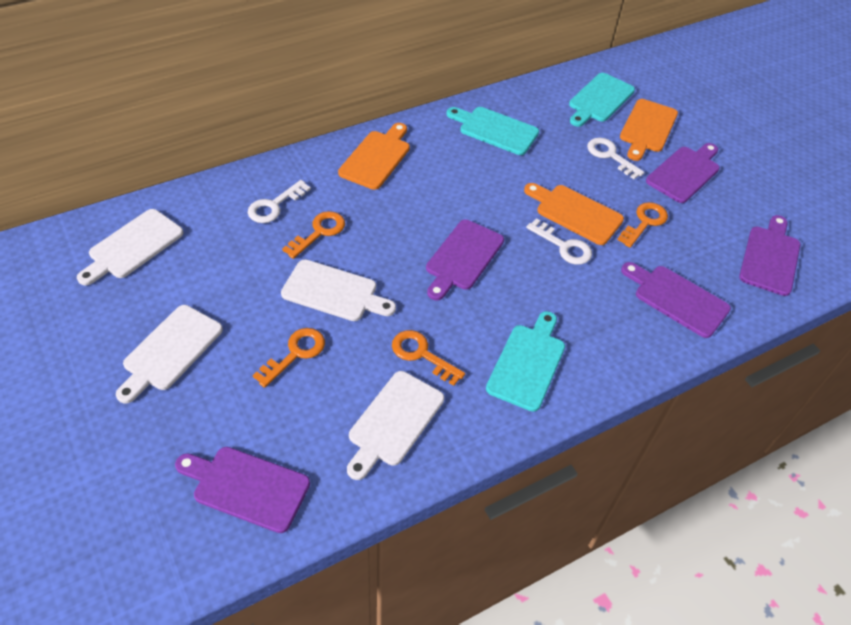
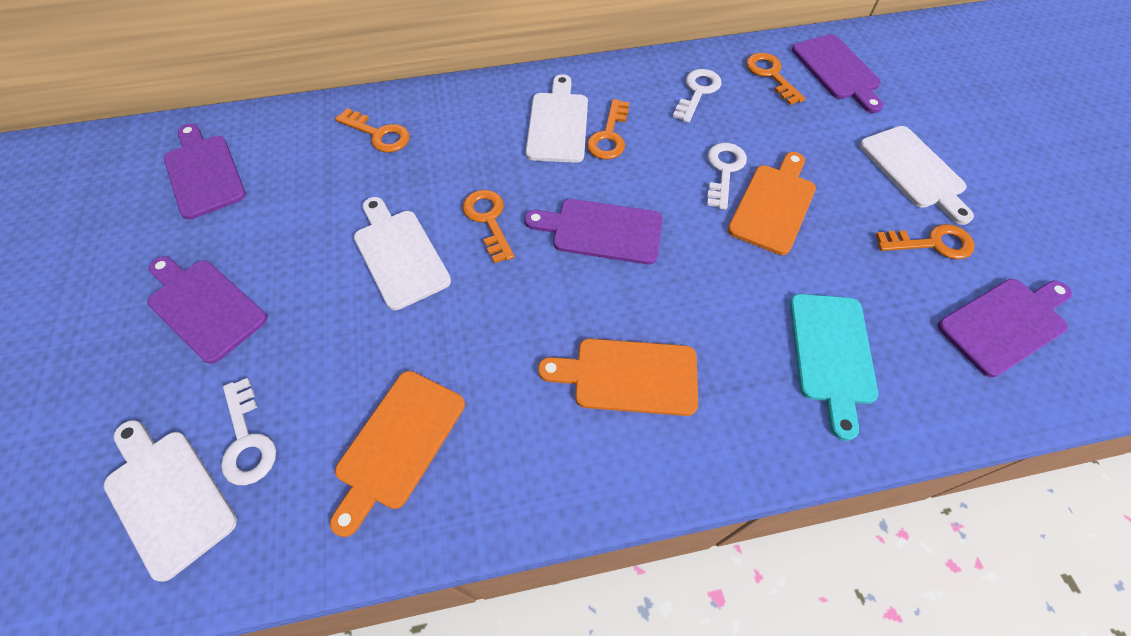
orange key: 4 -> 5
turquoise cutting board: 3 -> 1

